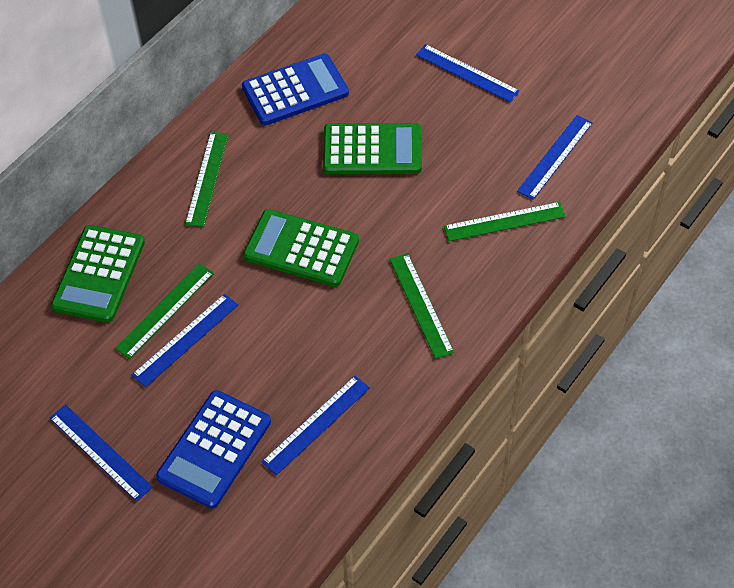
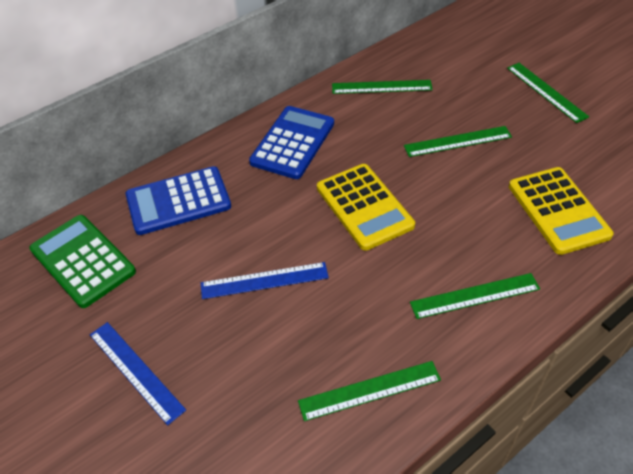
blue ruler: 5 -> 2
green calculator: 3 -> 1
green ruler: 4 -> 5
yellow calculator: 0 -> 2

